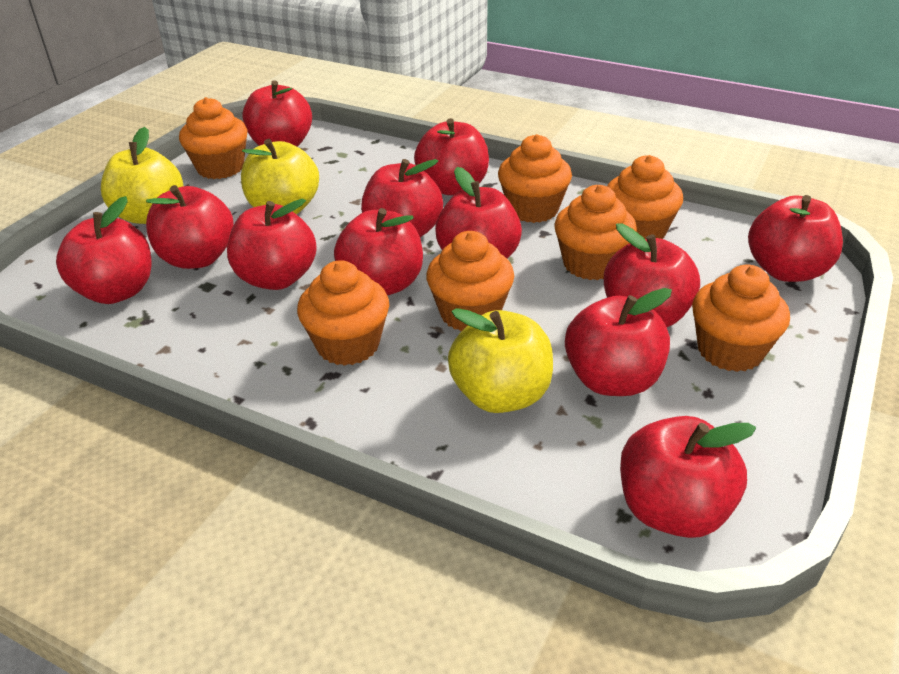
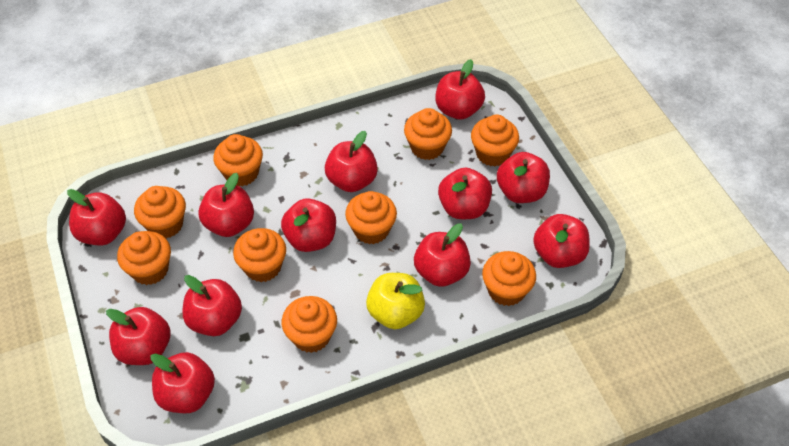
orange cupcake: 7 -> 9
yellow apple: 3 -> 1

